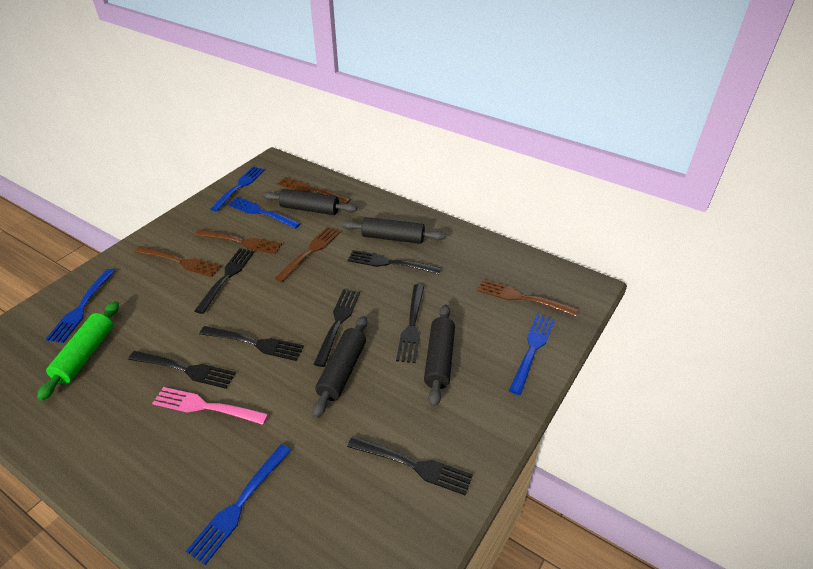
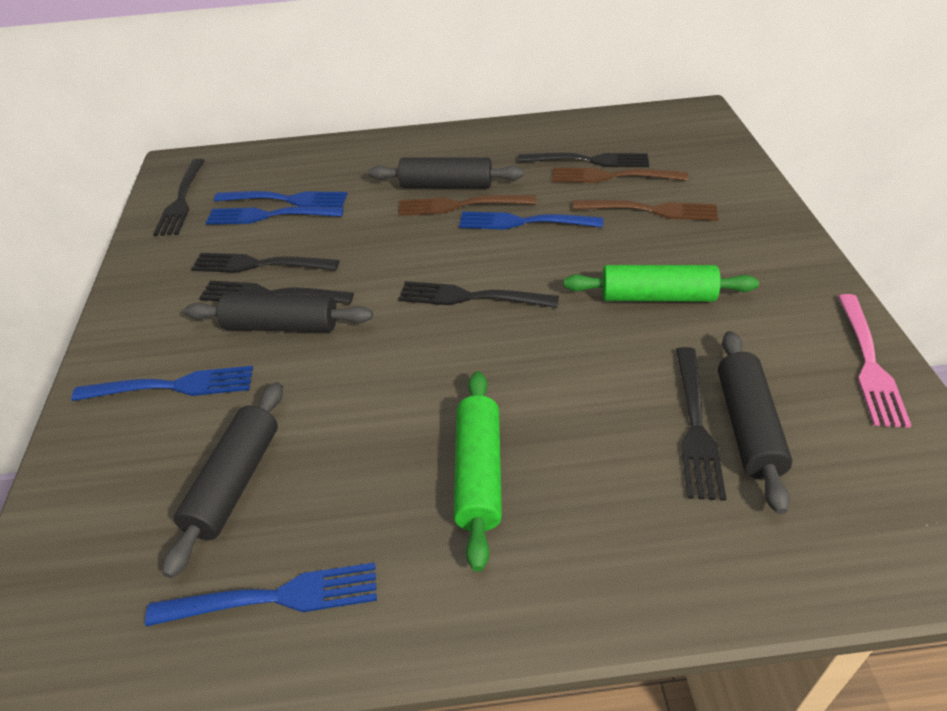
black fork: 7 -> 6
brown fork: 5 -> 3
green rolling pin: 1 -> 2

